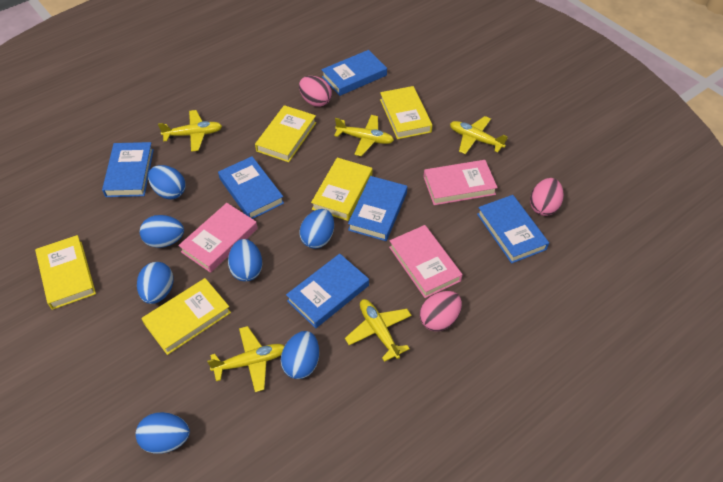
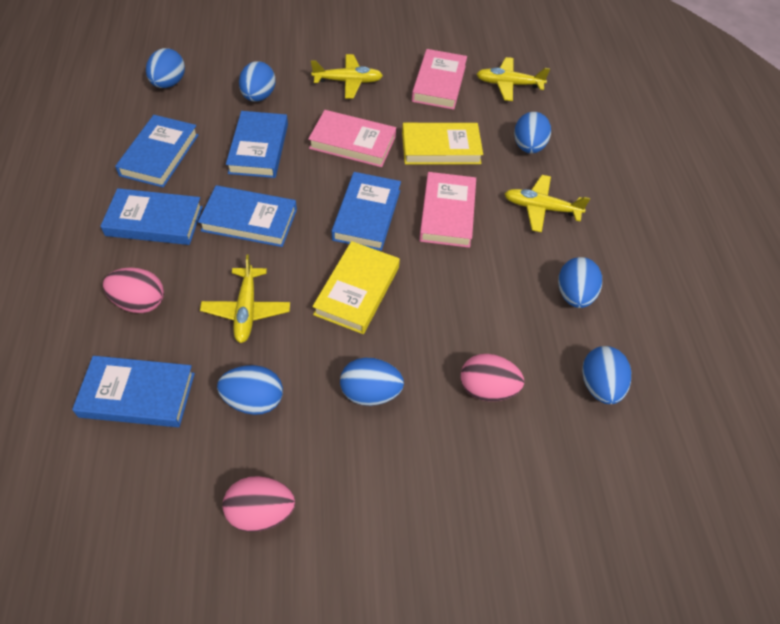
yellow book: 5 -> 2
yellow plane: 5 -> 4

